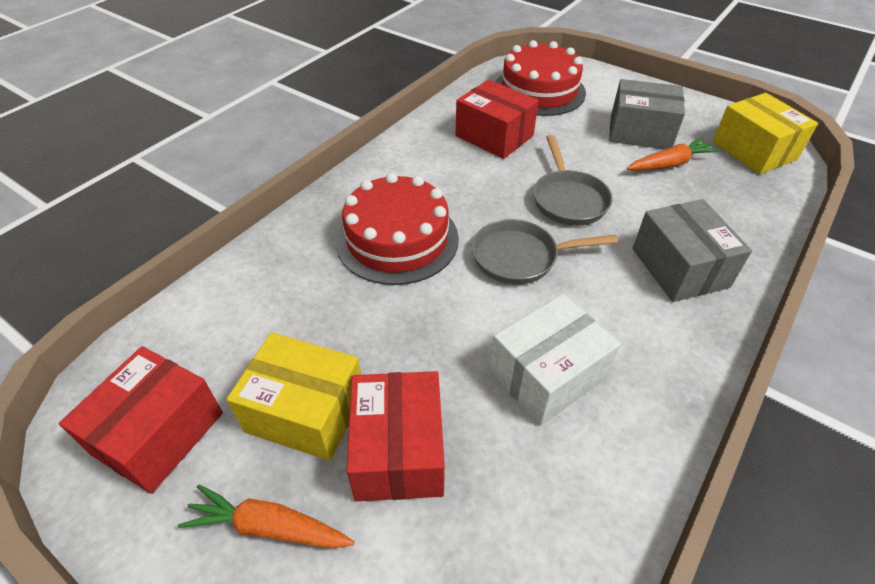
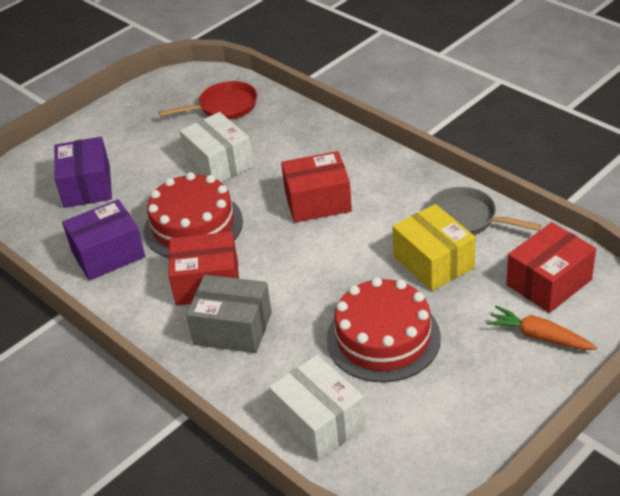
grey box: 2 -> 1
grey pan: 2 -> 1
orange carrot: 2 -> 1
purple box: 0 -> 2
red pan: 0 -> 1
white box: 1 -> 2
yellow box: 2 -> 1

